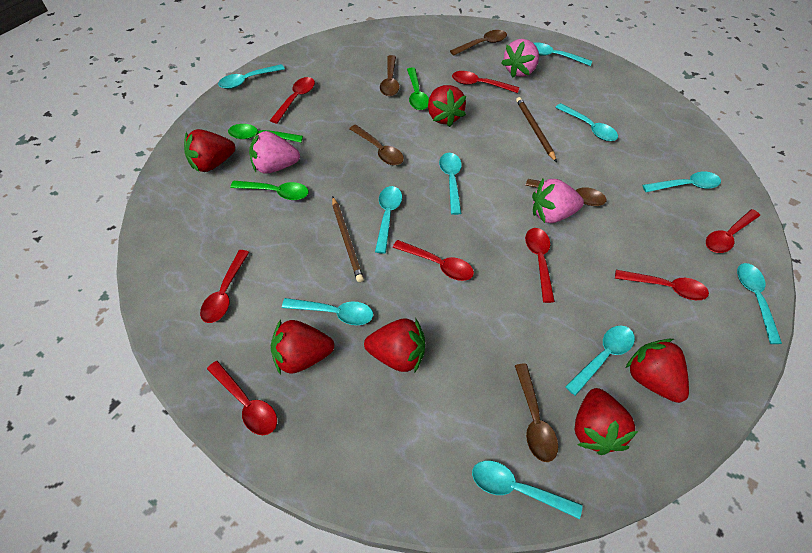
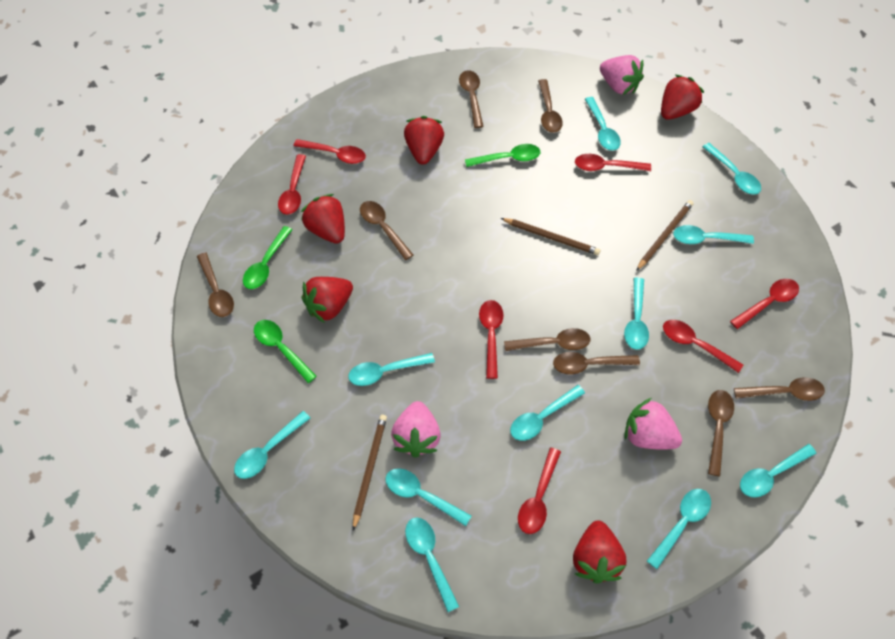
brown pencil: 2 -> 3
brown spoon: 5 -> 8
red spoon: 8 -> 7
red strawberry: 6 -> 5
turquoise spoon: 10 -> 11

